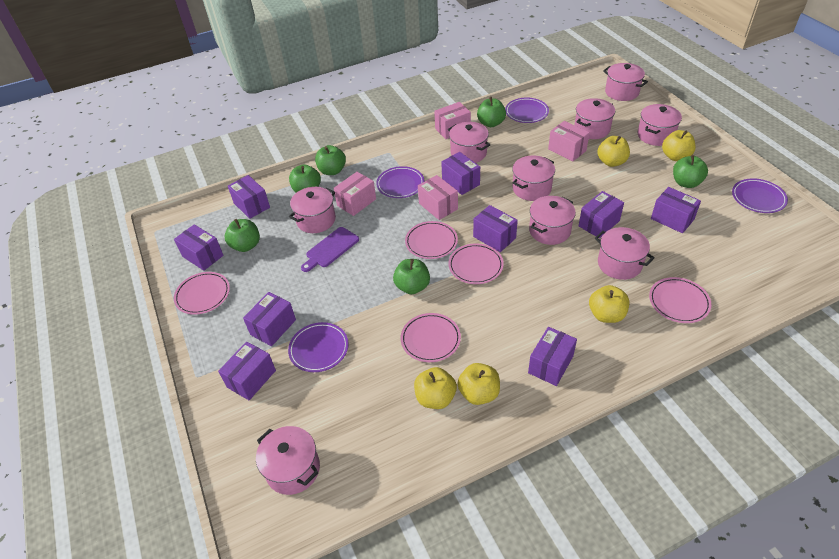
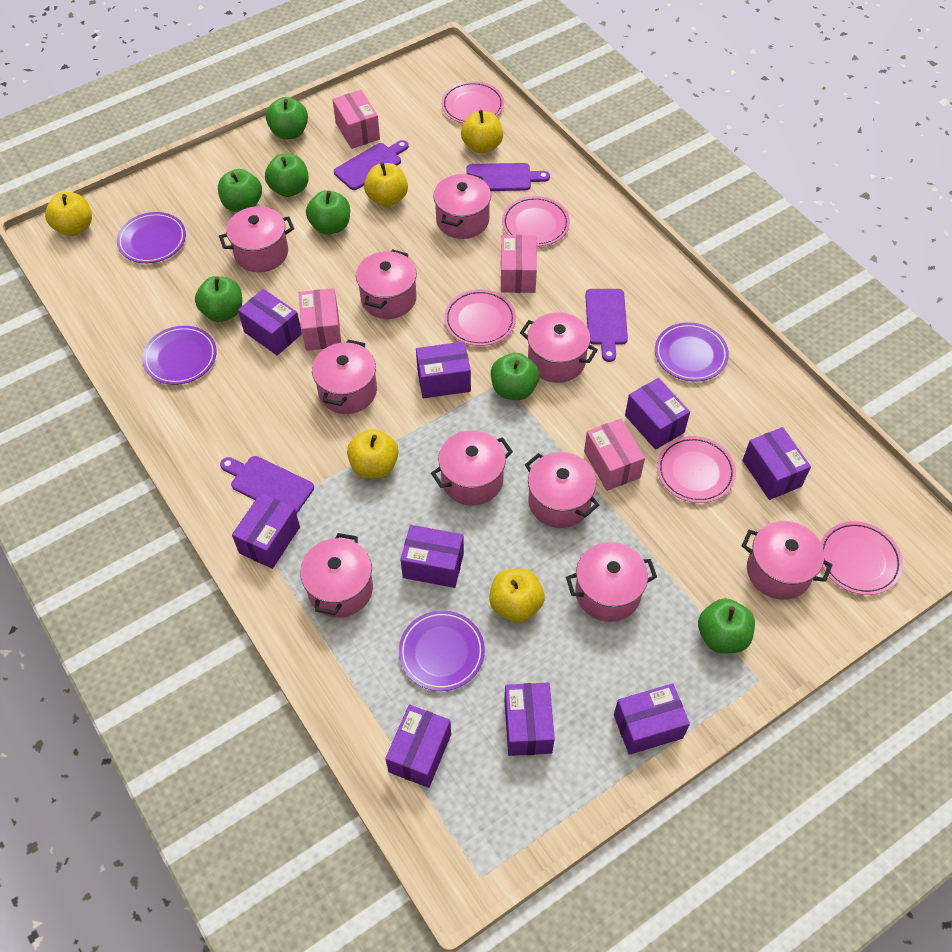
green apple: 6 -> 7
pink pot: 9 -> 10
purple cutting board: 1 -> 4

